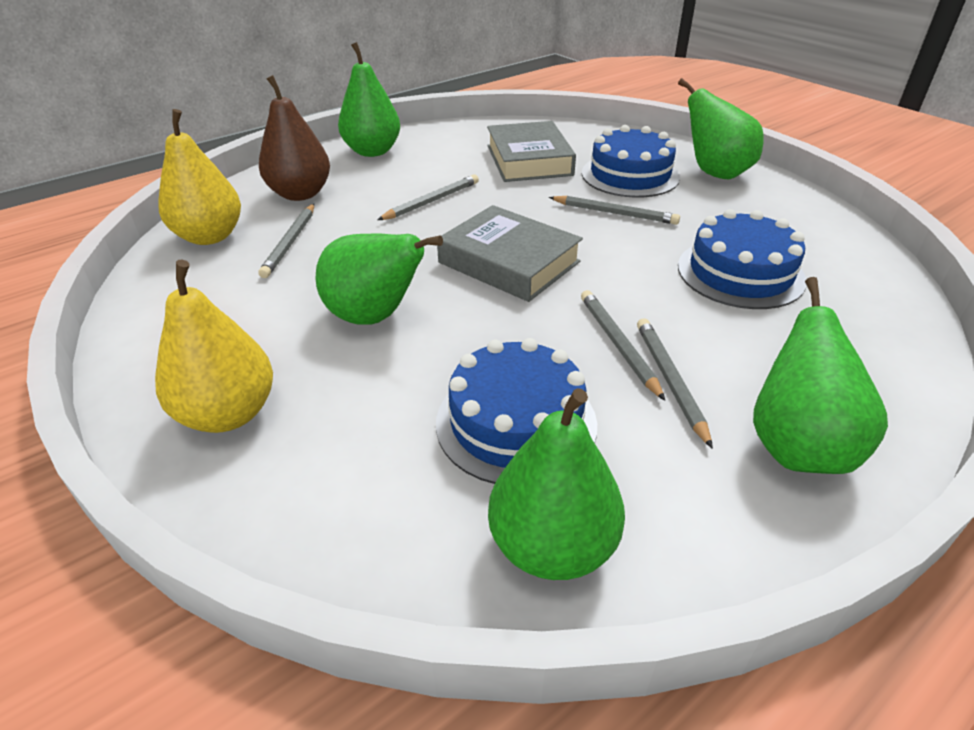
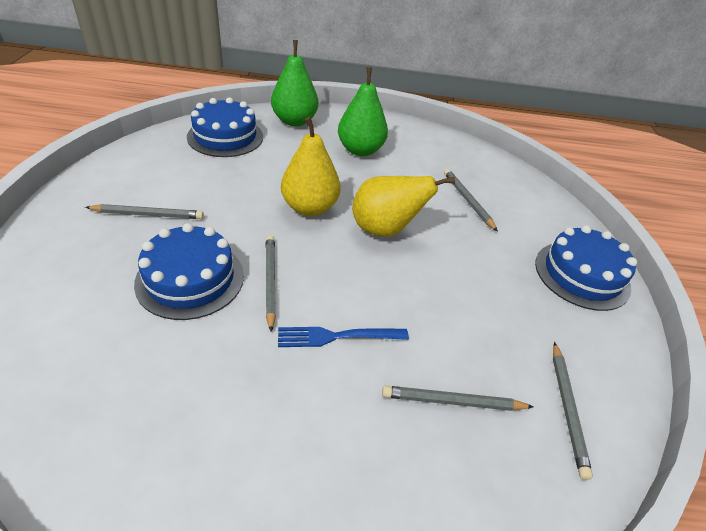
blue fork: 0 -> 1
brown pear: 1 -> 0
green pear: 5 -> 2
grey book: 2 -> 0

